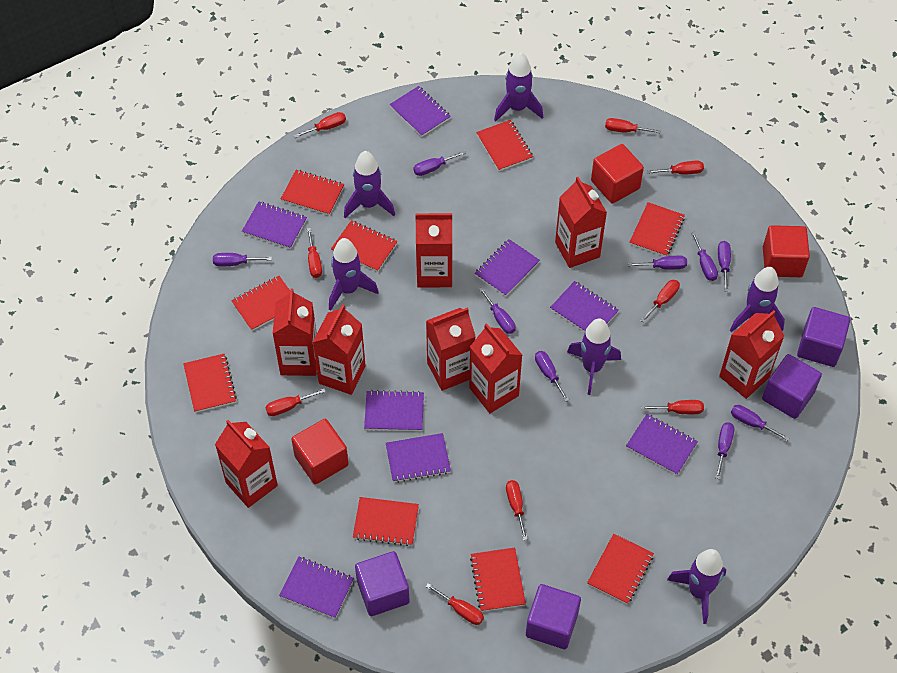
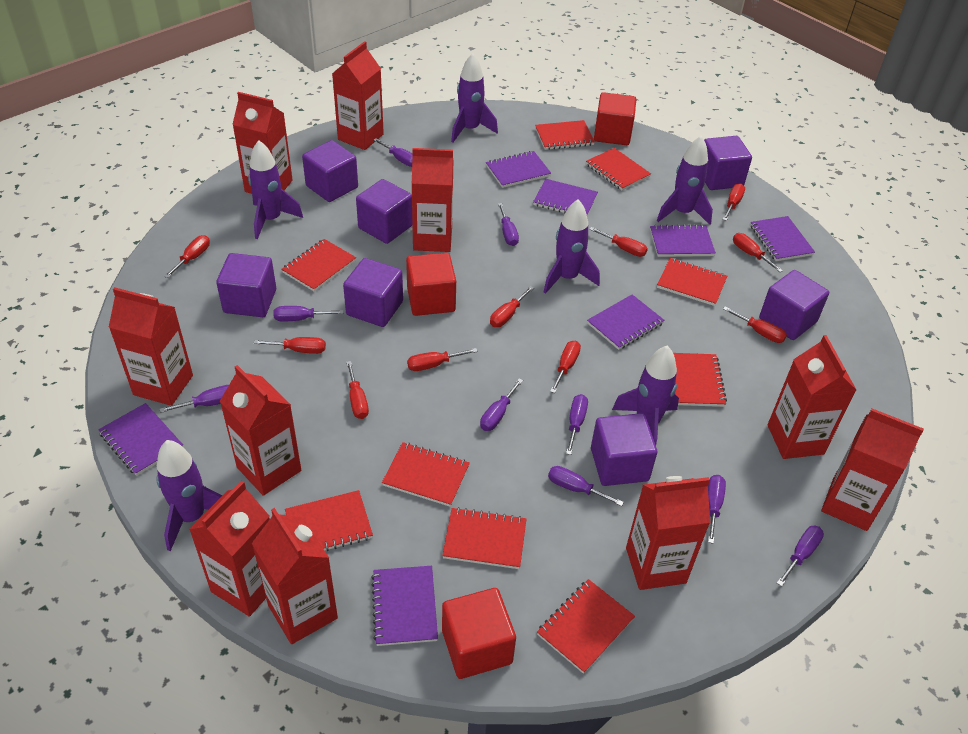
purple cube: 4 -> 7
purple notebook: 8 -> 7
red carton: 8 -> 10
red screwdriver: 9 -> 10

